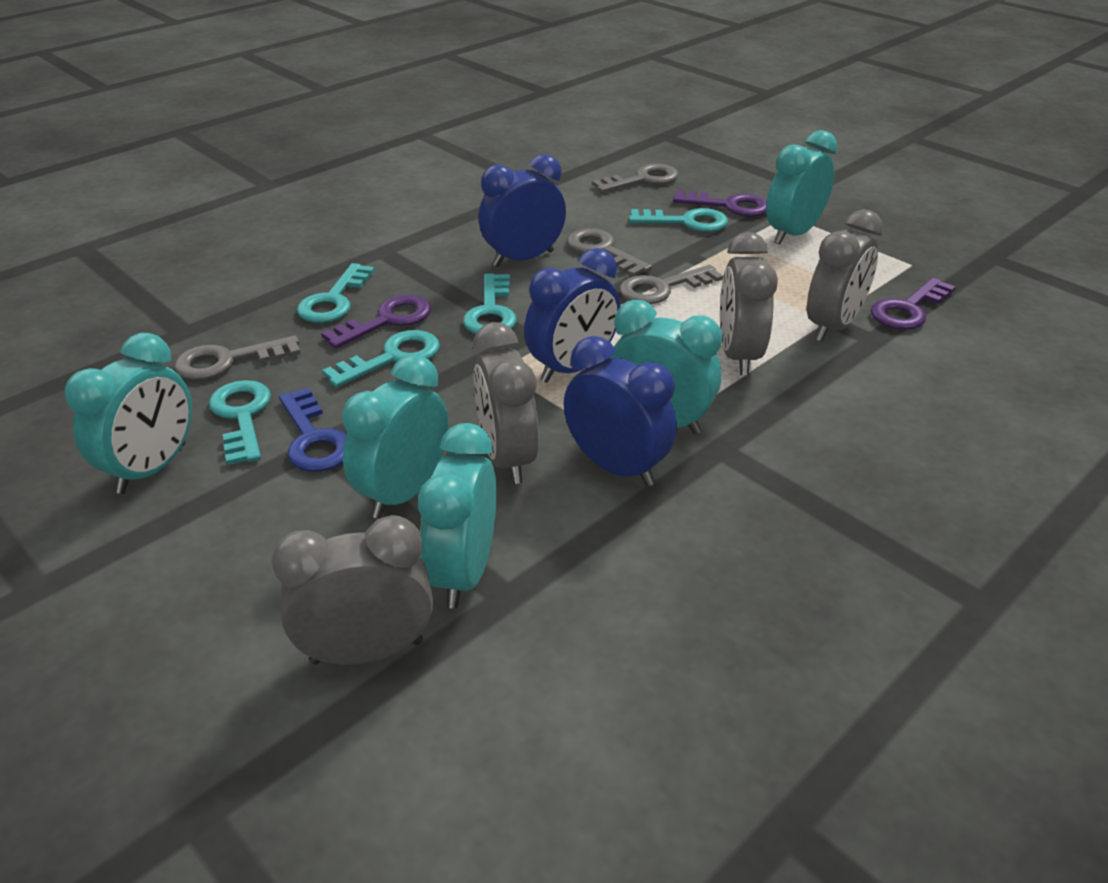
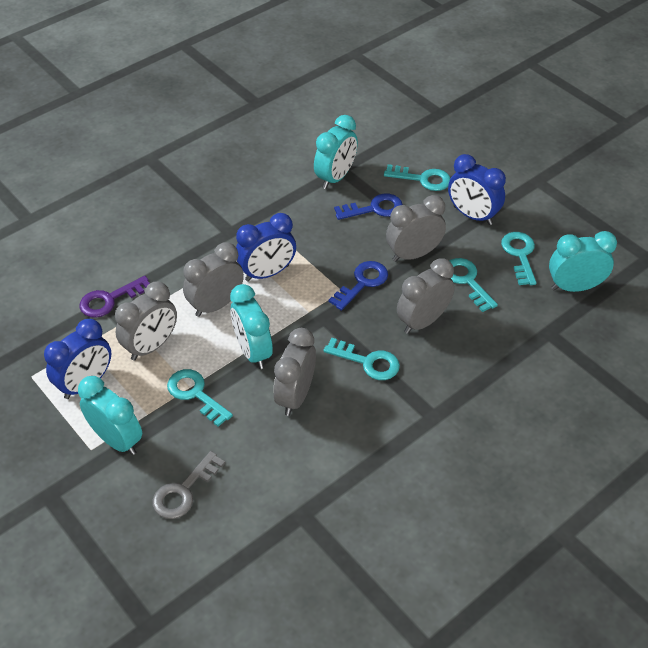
blue key: 1 -> 2
grey clock: 4 -> 5
grey key: 4 -> 1
purple key: 3 -> 1
turquoise clock: 5 -> 4

